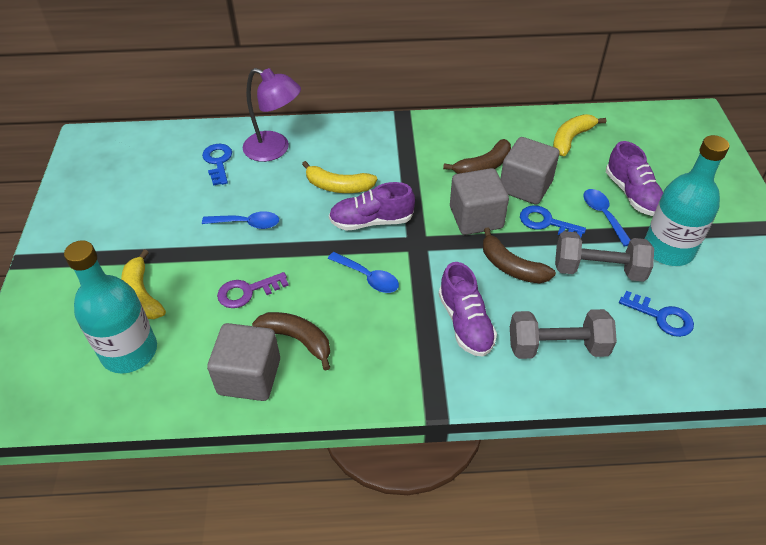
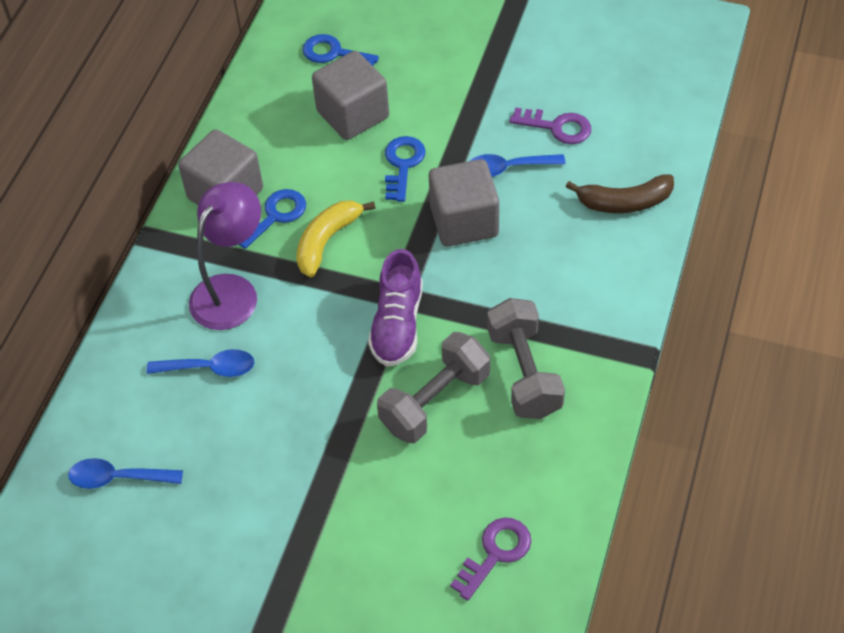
brown banana: 3 -> 1
purple key: 1 -> 2
purple shoe: 3 -> 1
turquoise bottle: 2 -> 0
yellow banana: 3 -> 1

